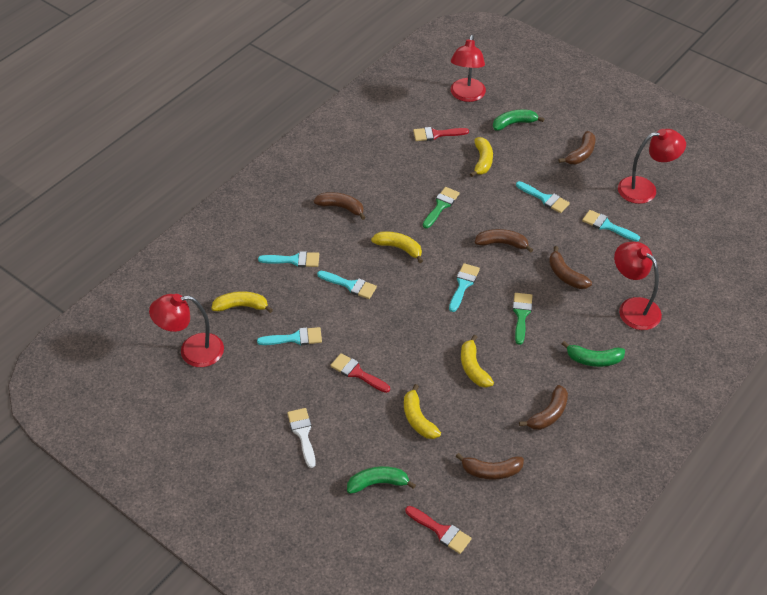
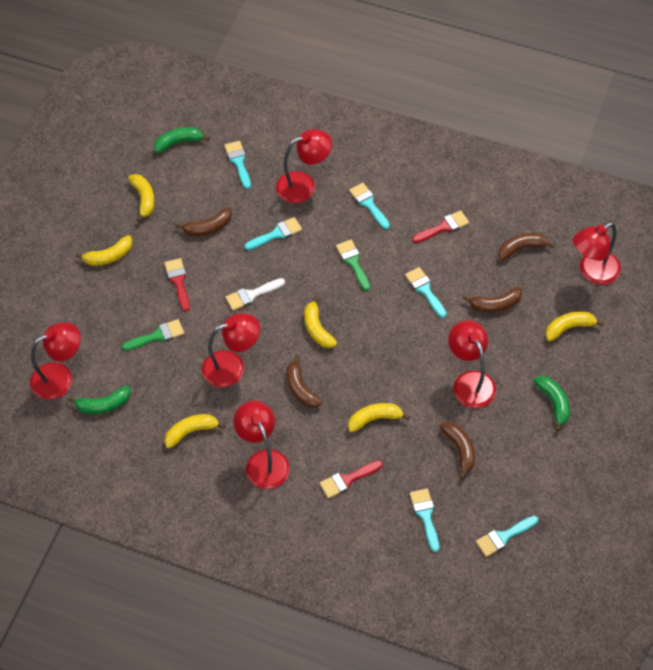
brown banana: 6 -> 5
red lamp: 4 -> 6
yellow banana: 5 -> 6

